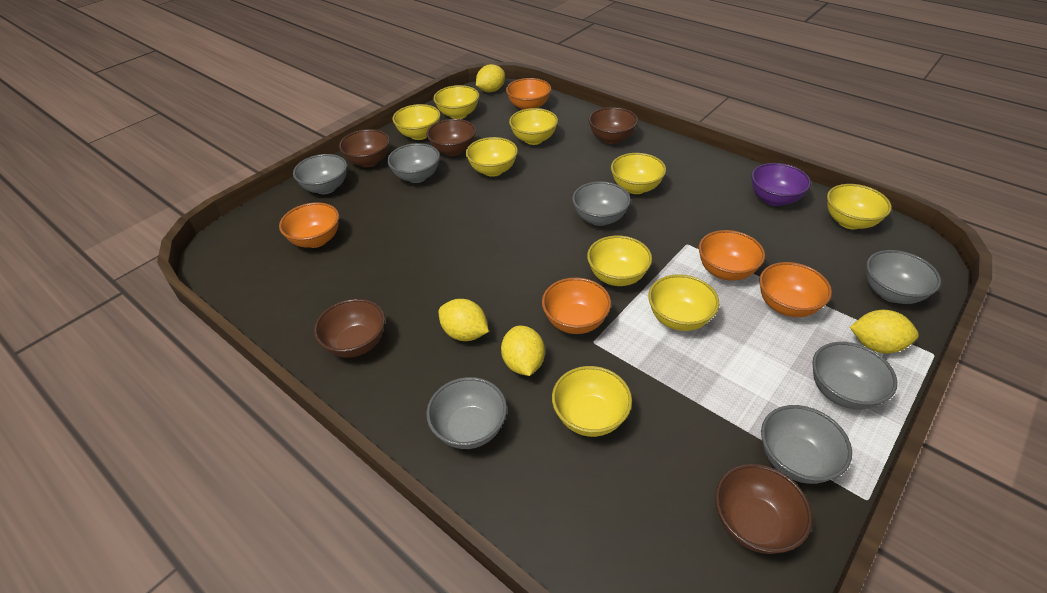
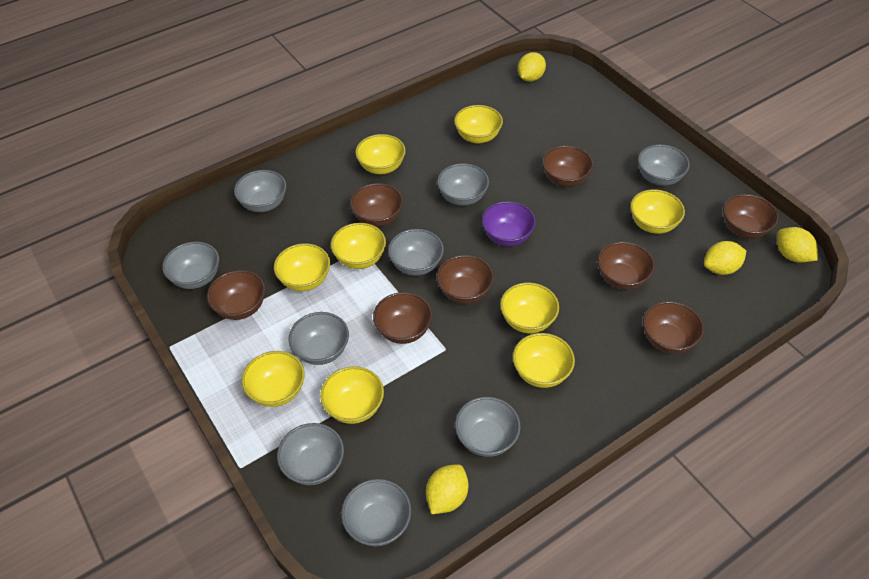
brown bowl: 5 -> 8
grey bowl: 7 -> 9
orange bowl: 5 -> 0

